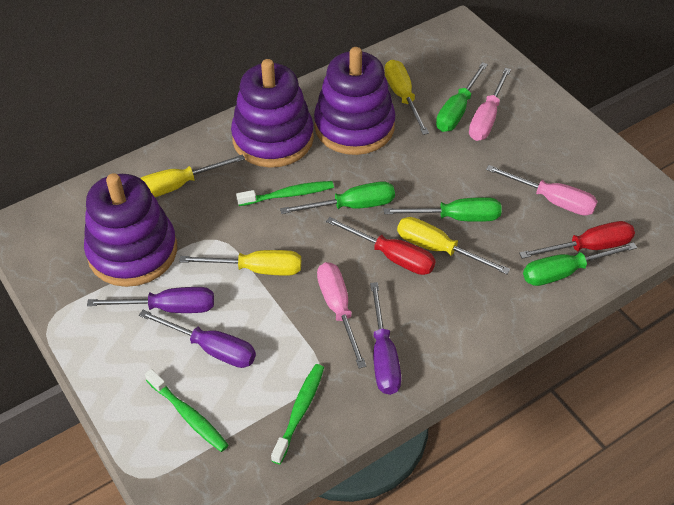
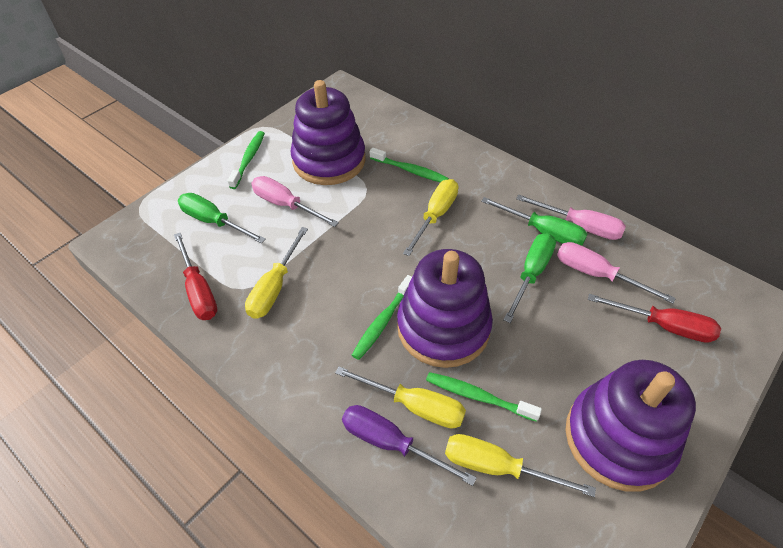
green screwdriver: 4 -> 3
green toothbrush: 3 -> 4
purple screwdriver: 3 -> 1

